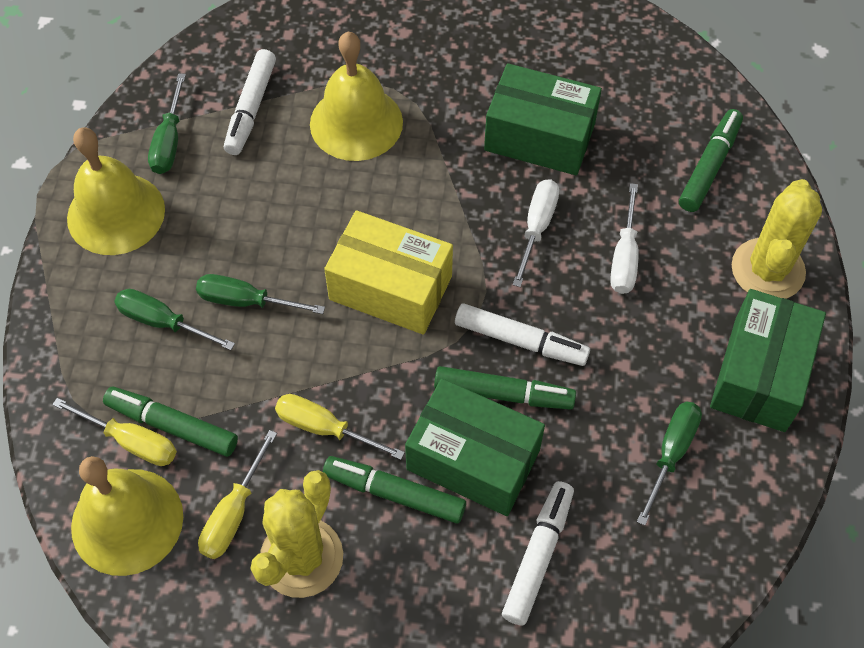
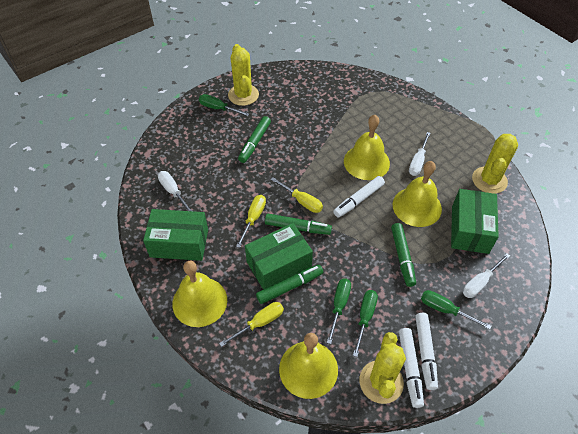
white screwdriver: 2 -> 3
yellow bell: 3 -> 4
yellow box: 1 -> 0
yellow cactus: 2 -> 3

